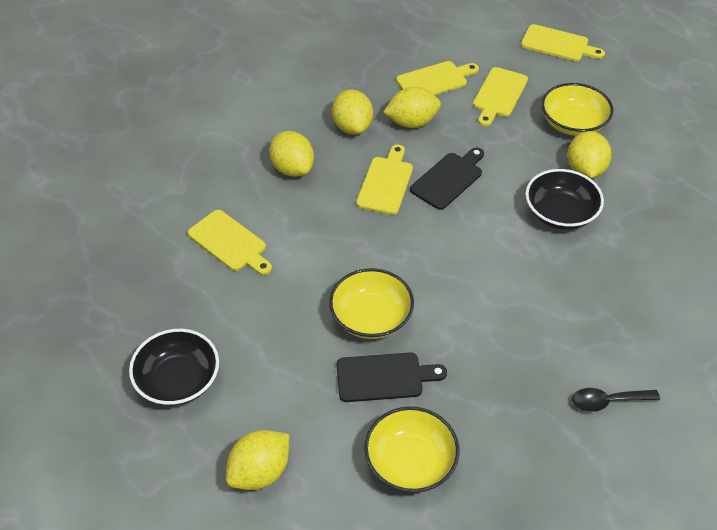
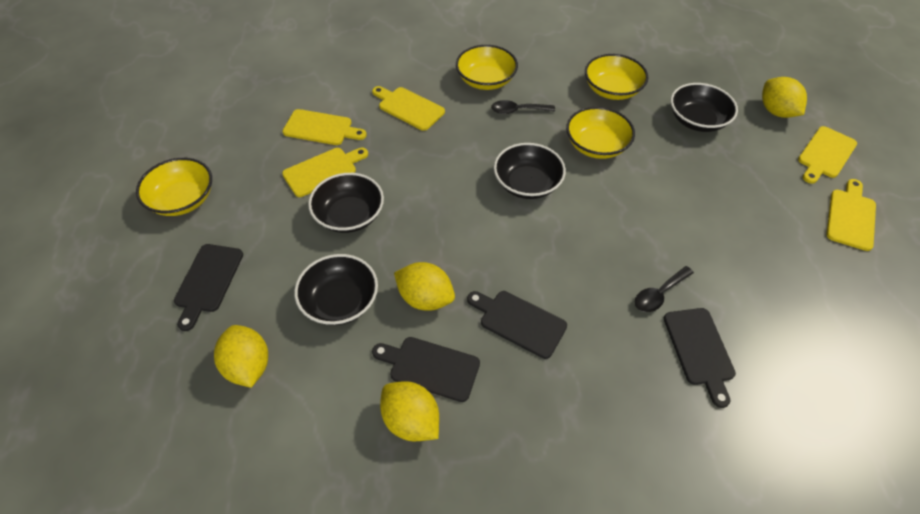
black bowl: 2 -> 4
black cutting board: 2 -> 4
black spoon: 1 -> 2
yellow bowl: 3 -> 4
yellow lemon: 5 -> 4

